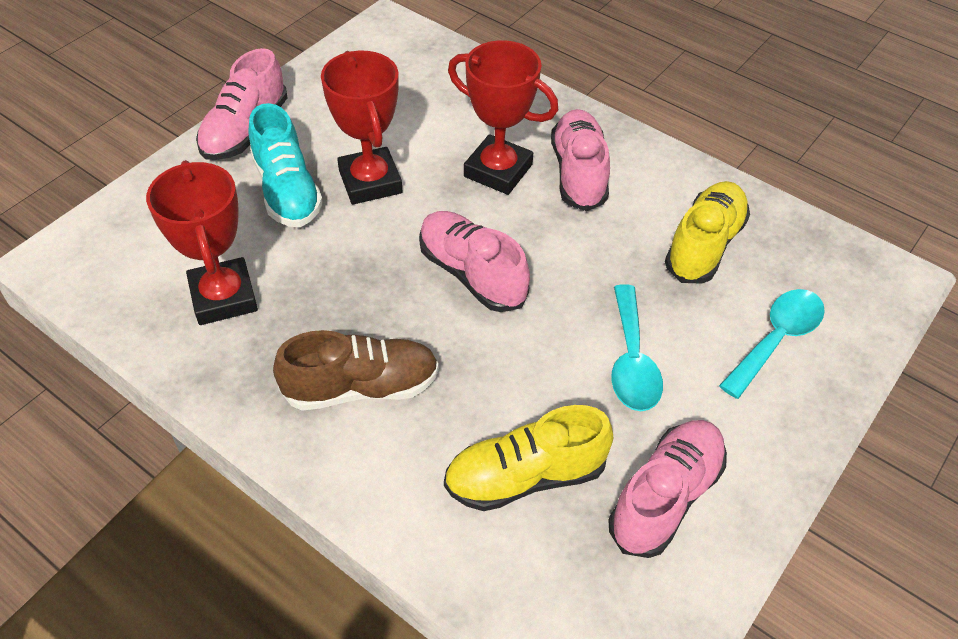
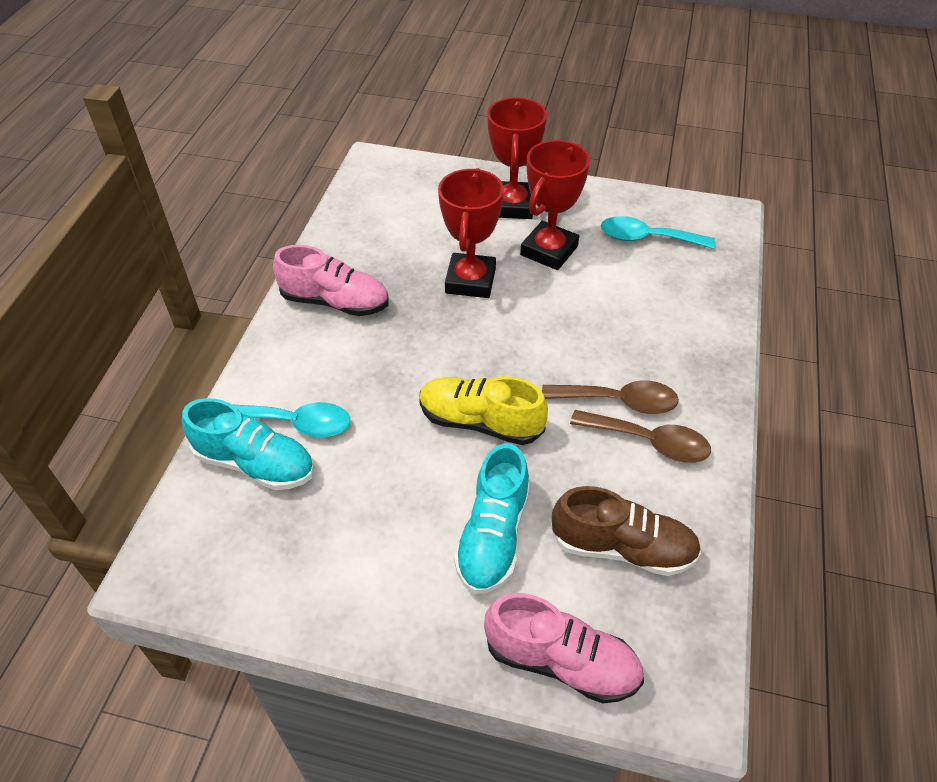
brown spoon: 0 -> 2
pink shoe: 4 -> 2
turquoise shoe: 1 -> 2
yellow shoe: 2 -> 1

